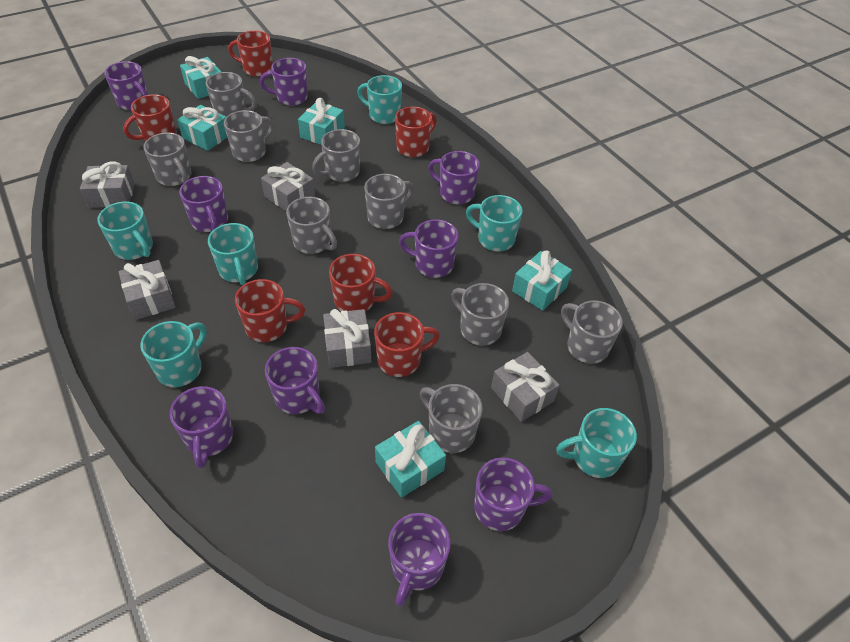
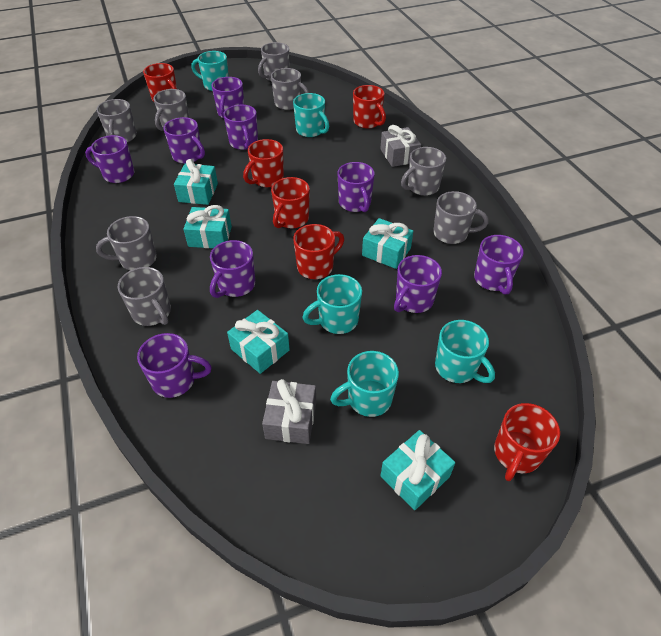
grey gift: 5 -> 2
grey mug: 9 -> 8
turquoise mug: 6 -> 5

